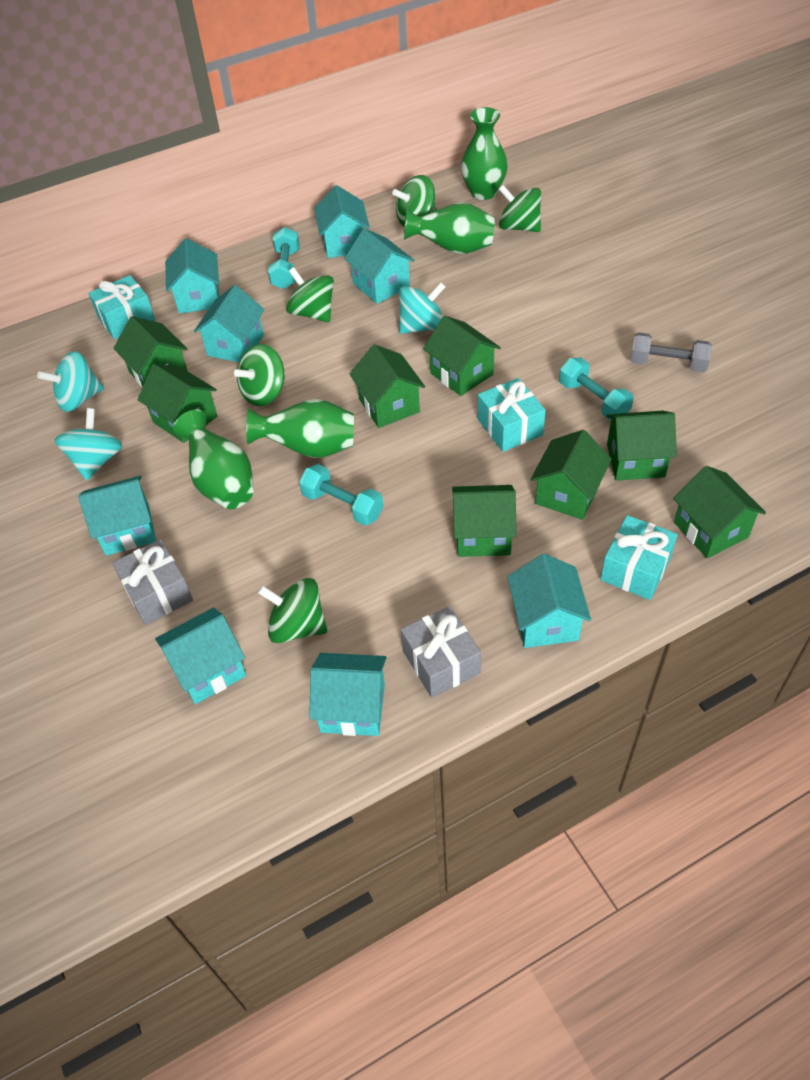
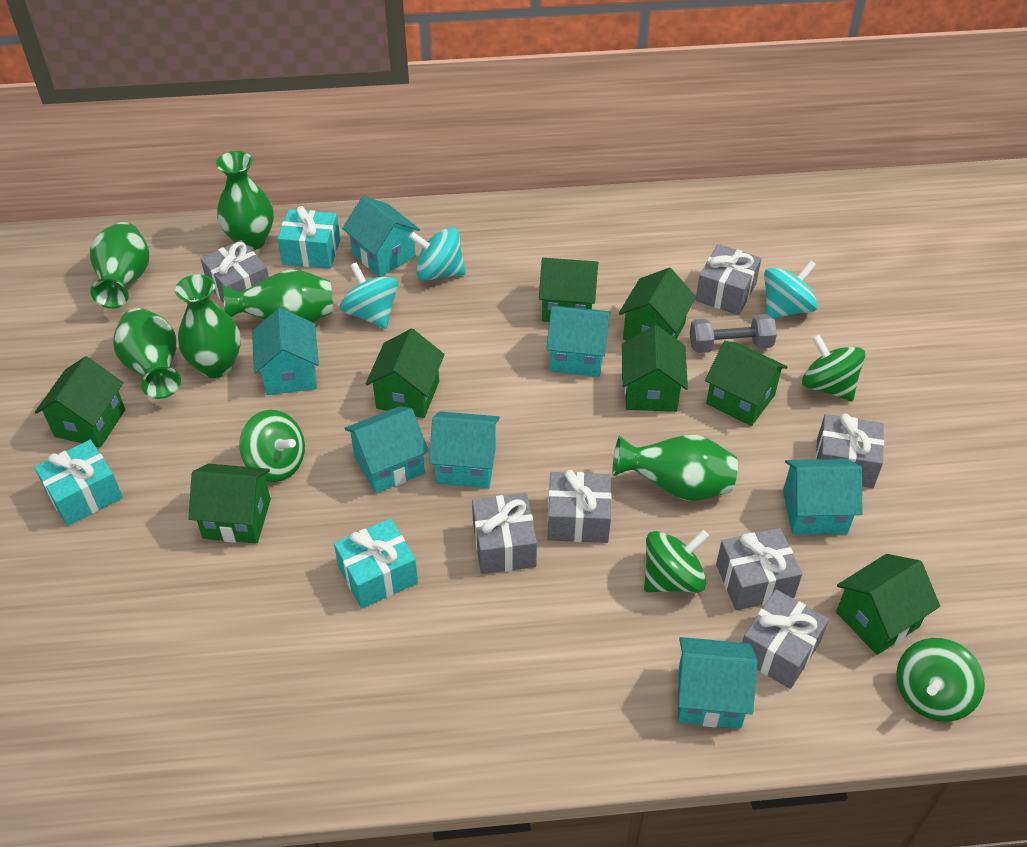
green spinning top: 5 -> 4
green vase: 4 -> 6
grey gift: 2 -> 7
turquoise dumbbell: 3 -> 0
turquoise house: 8 -> 7

